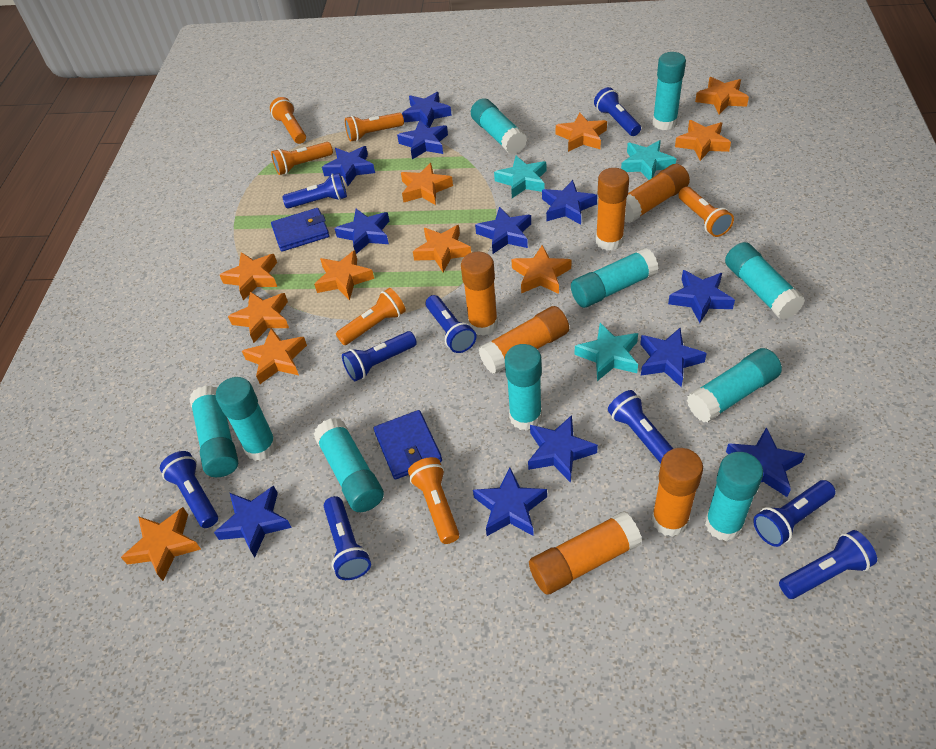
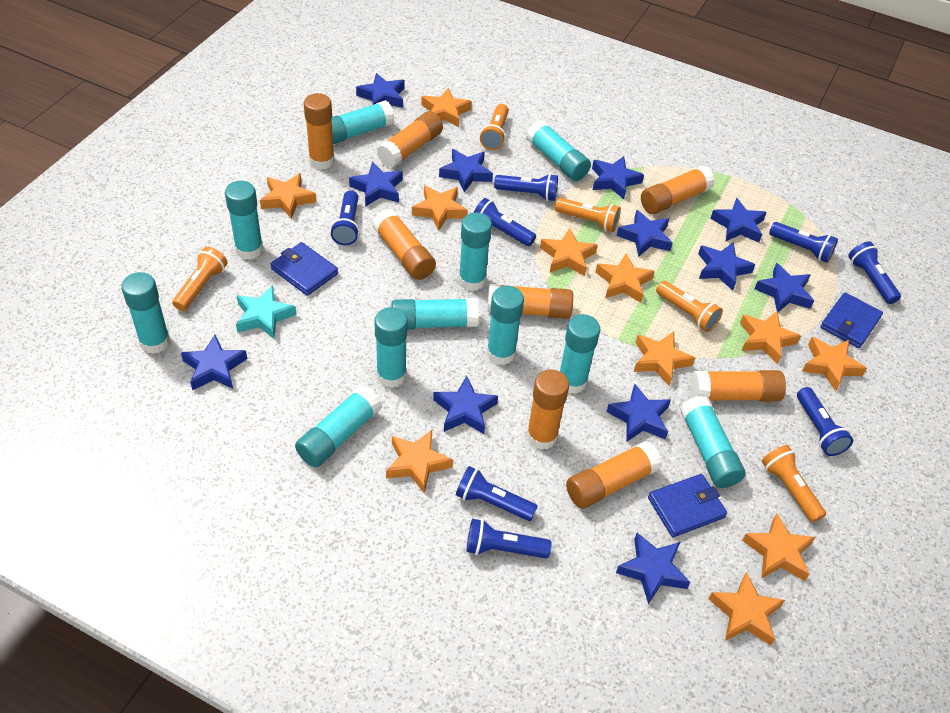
blue flashlight: 9 -> 8
blue wallet: 2 -> 3
orange flashlight: 6 -> 5
orange glue stick: 6 -> 8
turquoise glue stick: 10 -> 11
turquoise star: 3 -> 1

